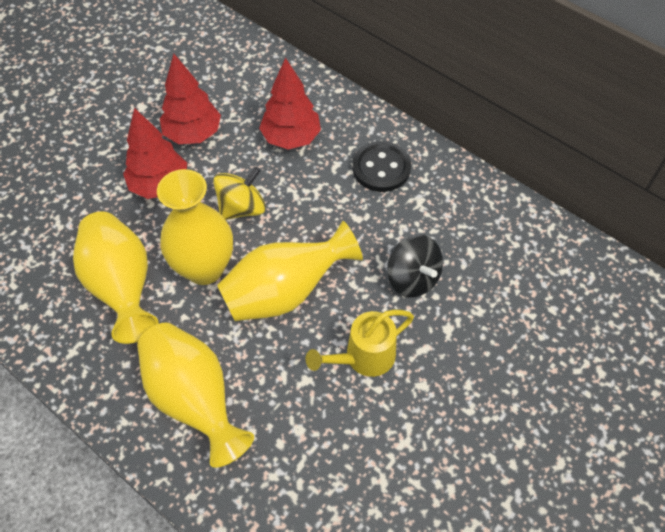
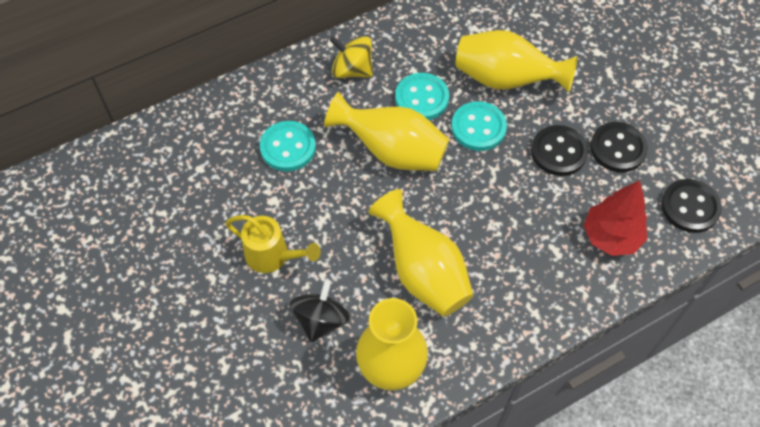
black button: 1 -> 3
red tree: 3 -> 1
turquoise button: 0 -> 3

